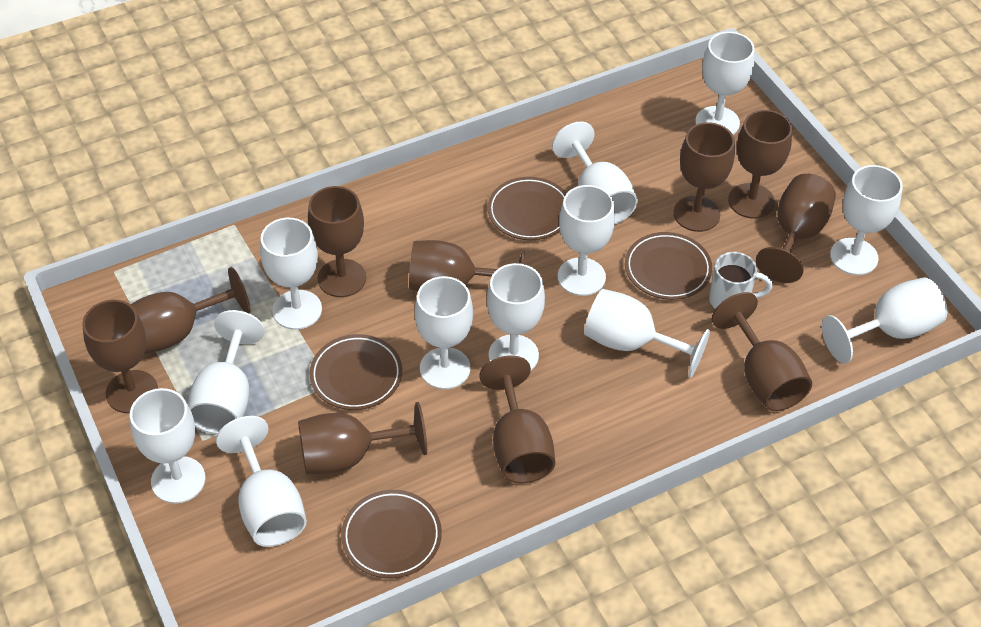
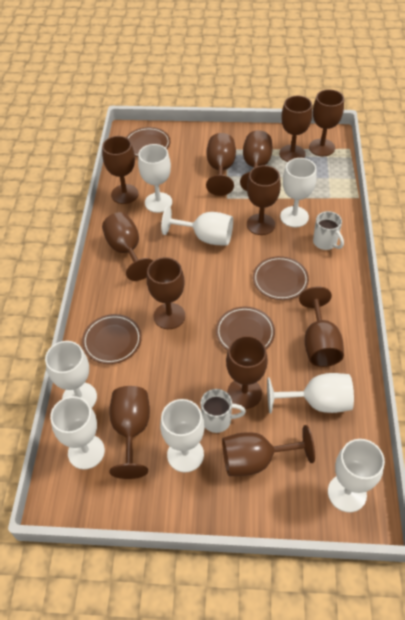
brown goblet: 10 -> 12
white goblet: 12 -> 8
white mug: 1 -> 2

